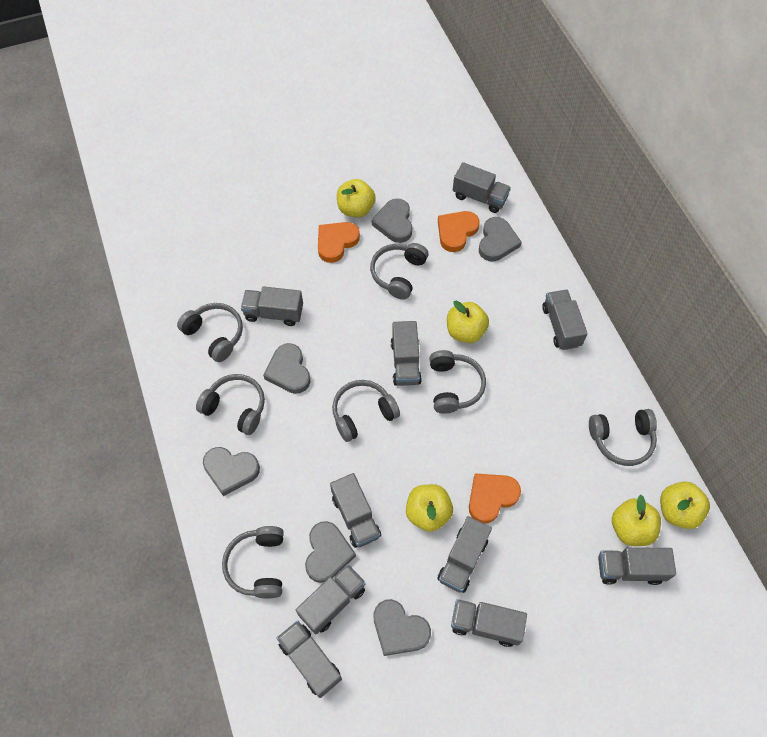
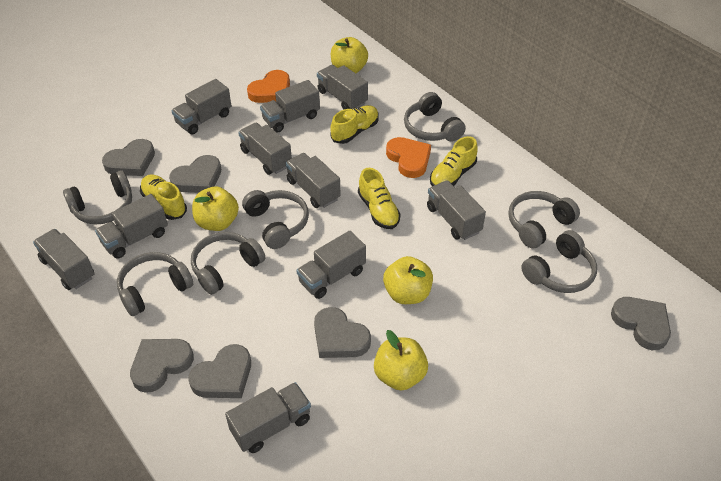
orange heart: 3 -> 2
yellow apple: 5 -> 4
yellow shoe: 0 -> 4

